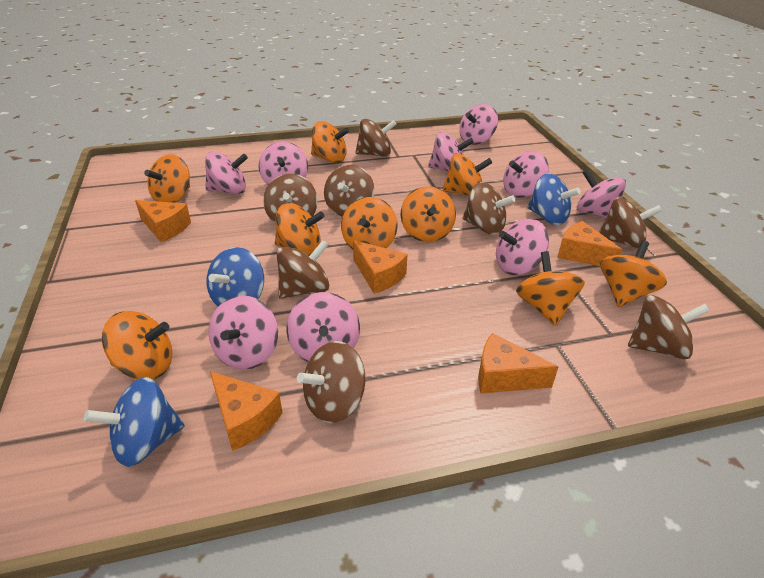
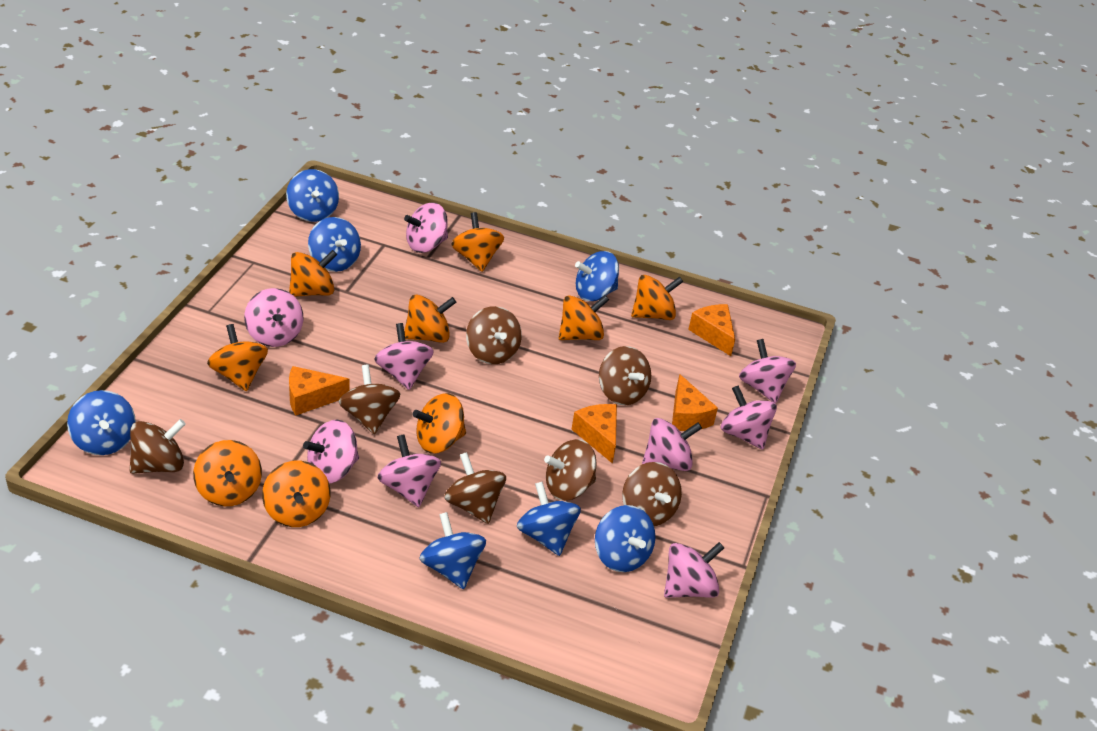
blue spinning top: 3 -> 7
brown spinning top: 8 -> 7
orange cheese: 5 -> 4

